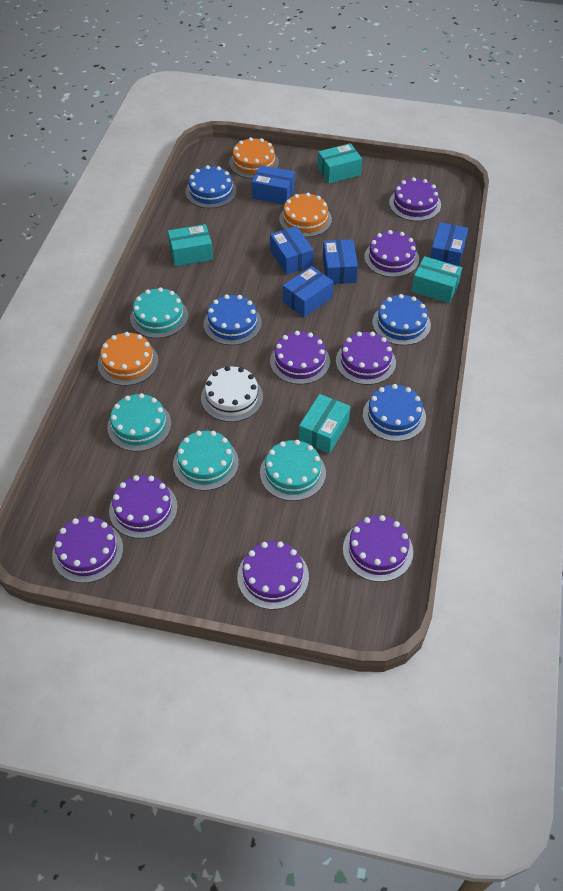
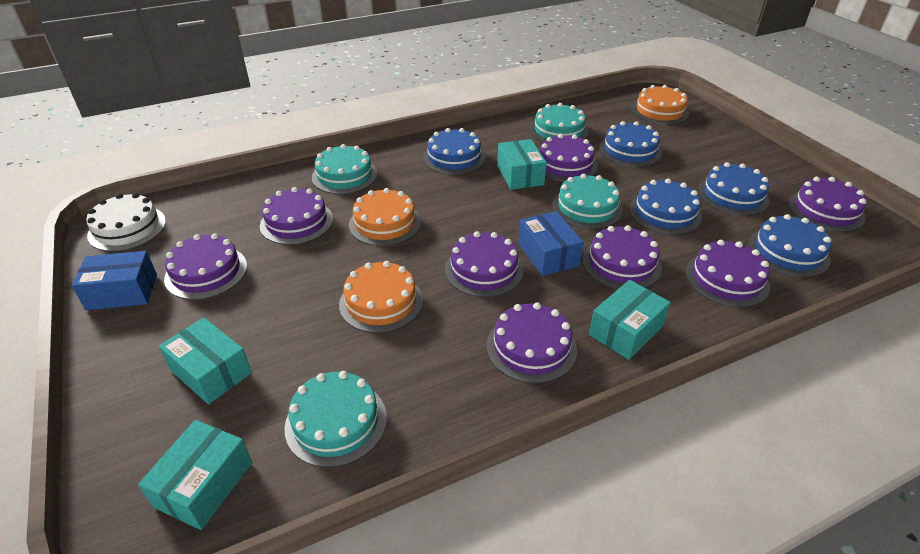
blue box: 5 -> 2
blue cake: 4 -> 5

